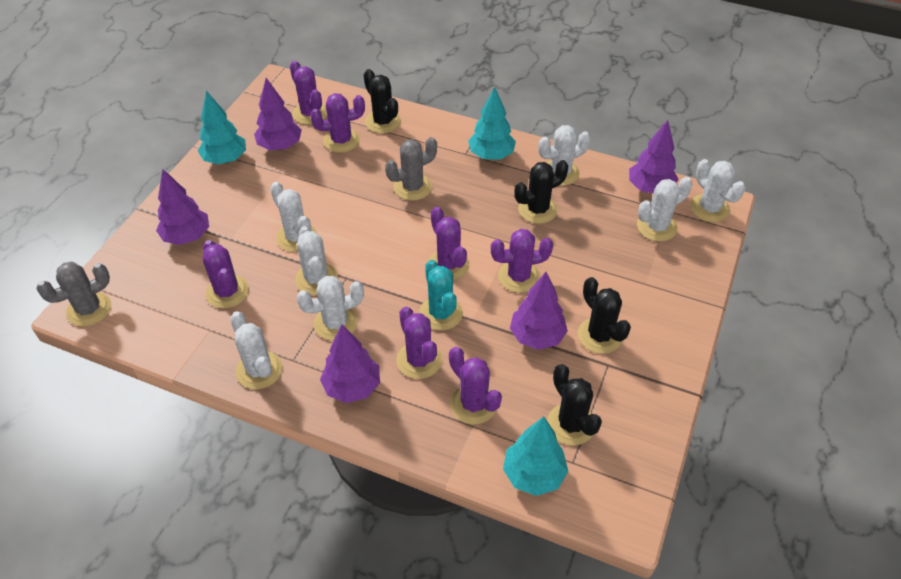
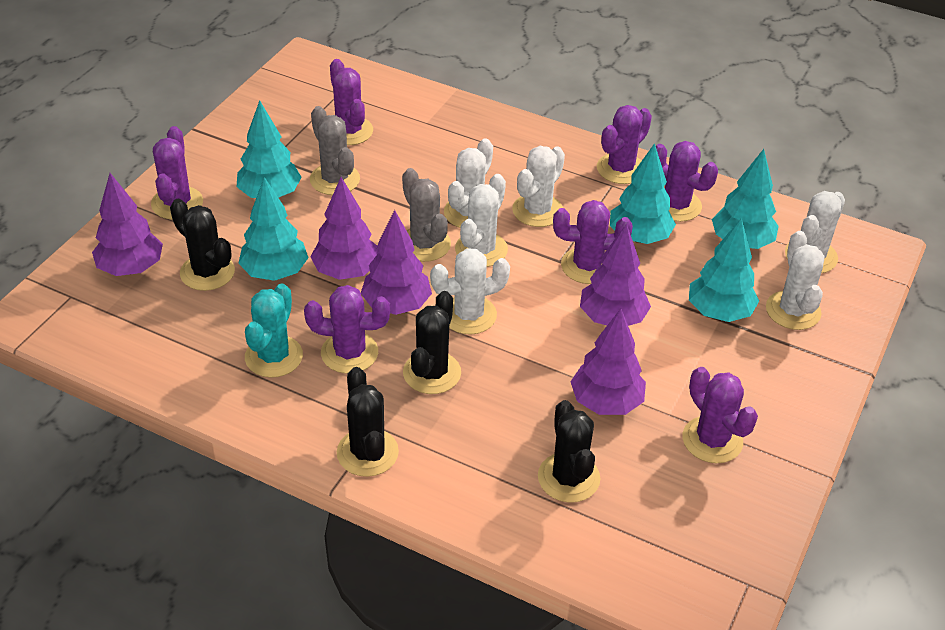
turquoise tree: 3 -> 5
white cactus: 7 -> 6

